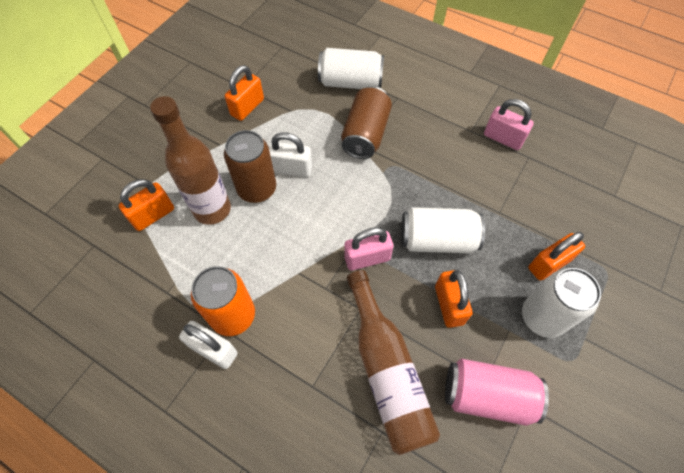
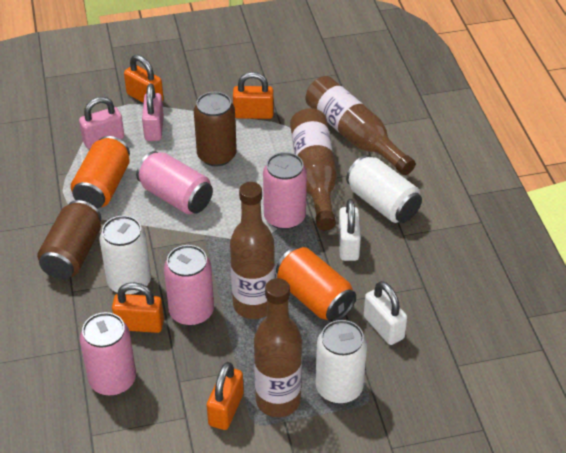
brown bottle: 2 -> 4
orange can: 1 -> 2
pink can: 1 -> 4

